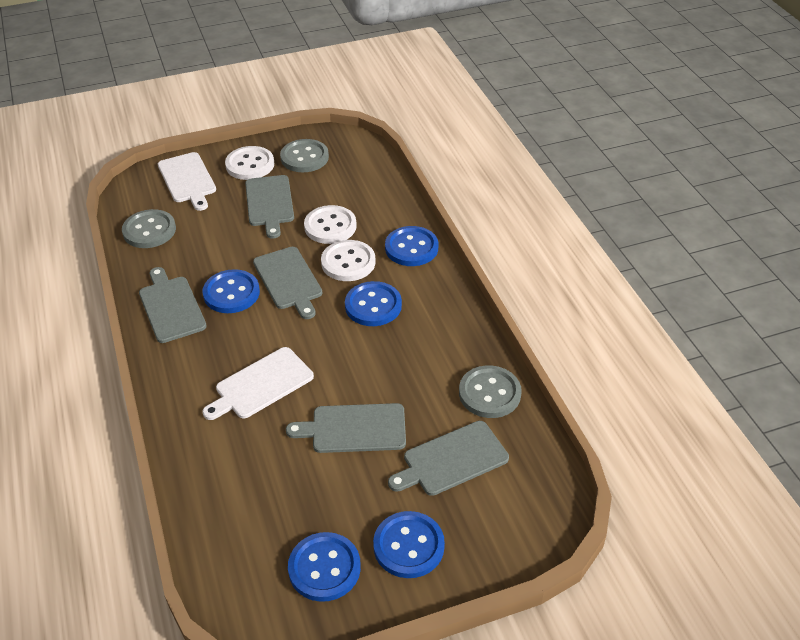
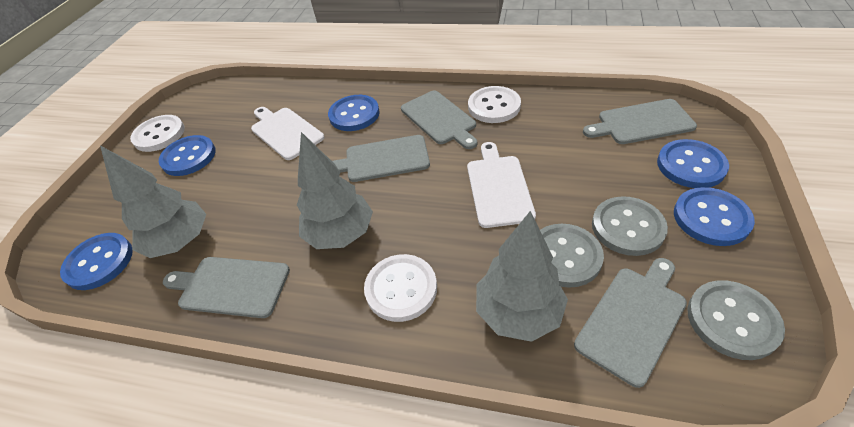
grey tree: 0 -> 3

